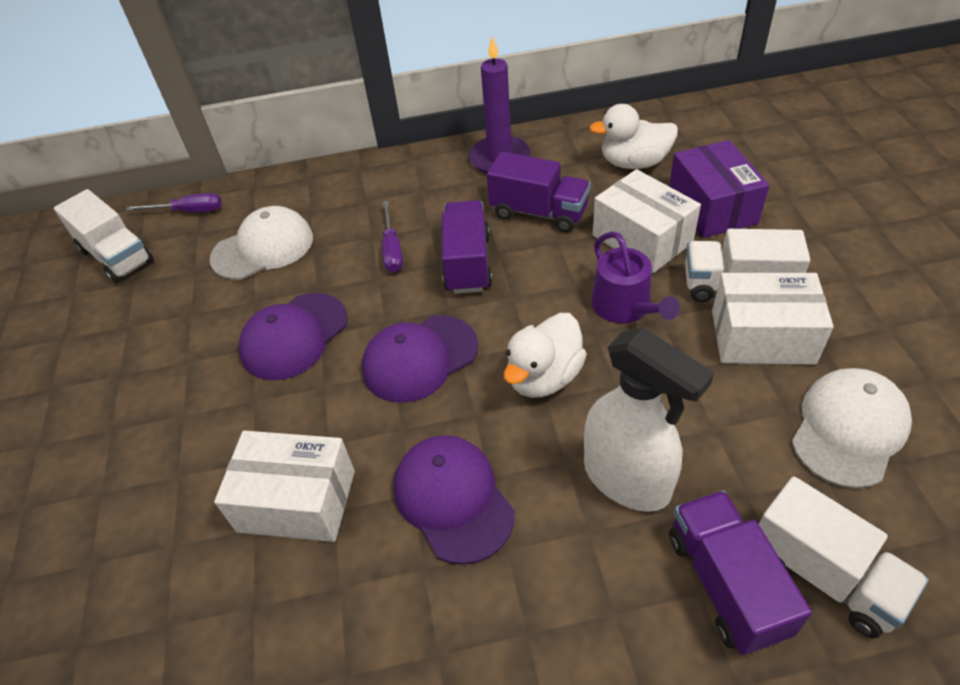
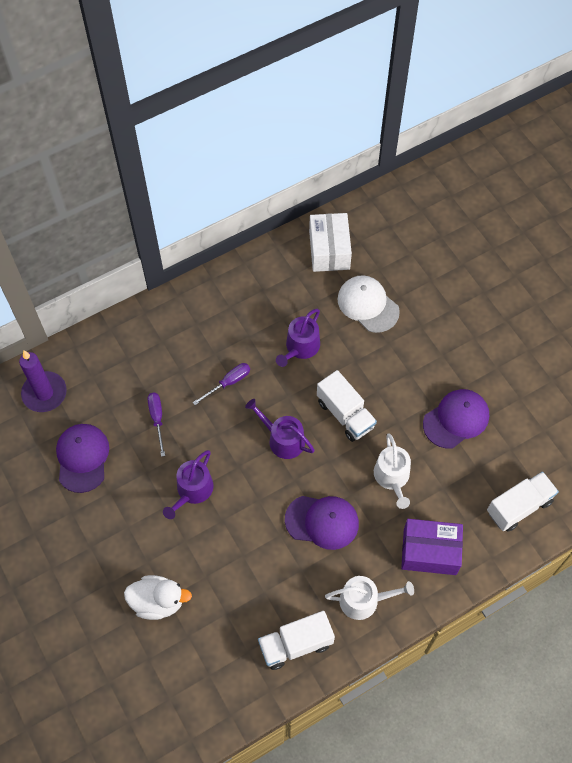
purple truck: 3 -> 0
purple watering can: 1 -> 3
white box: 3 -> 1
white cap: 2 -> 1
white duck: 2 -> 1
white spray bottle: 1 -> 0
white watering can: 0 -> 2

